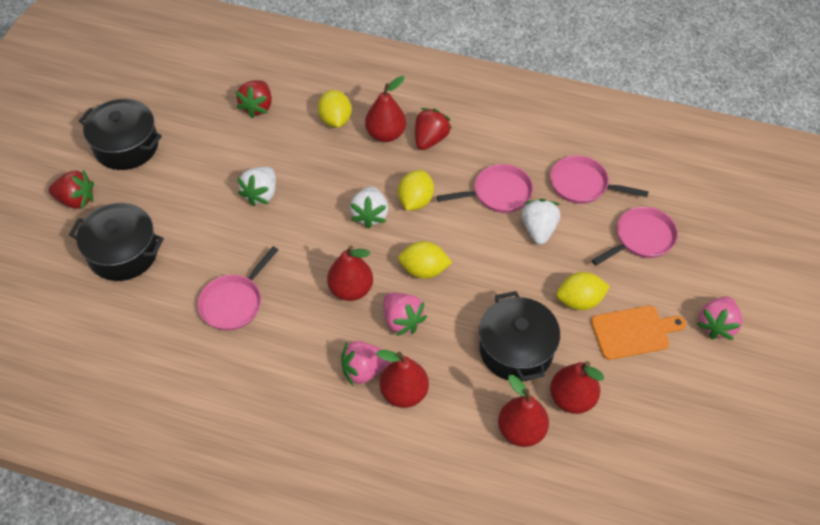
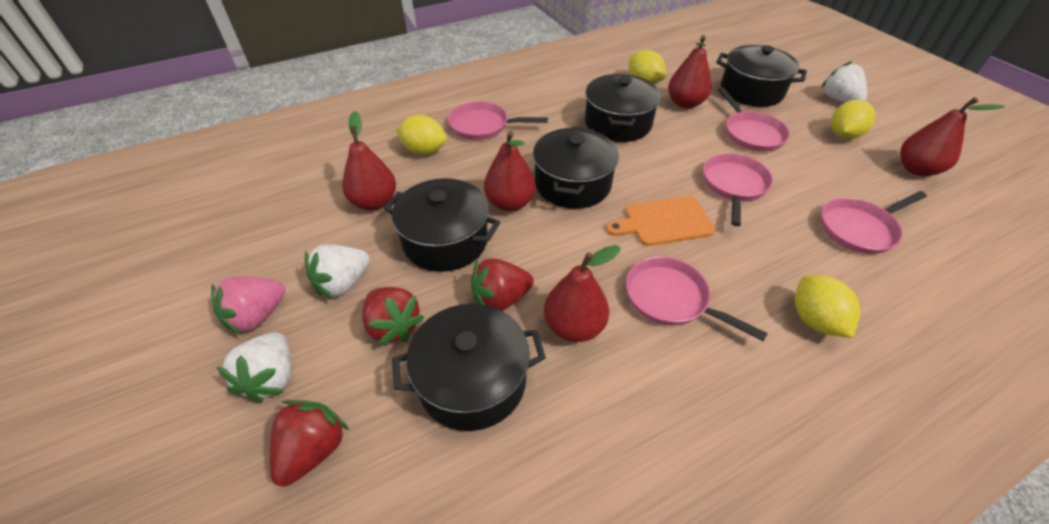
black pot: 3 -> 5
pink pan: 4 -> 5
pink strawberry: 3 -> 1

